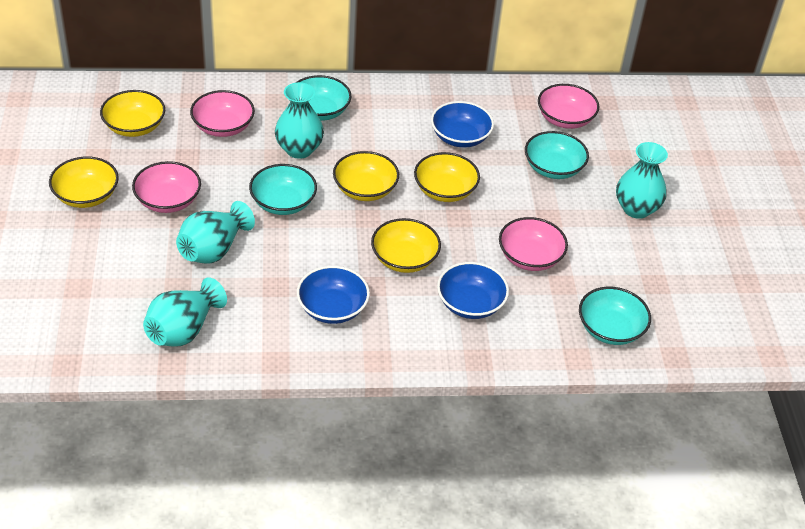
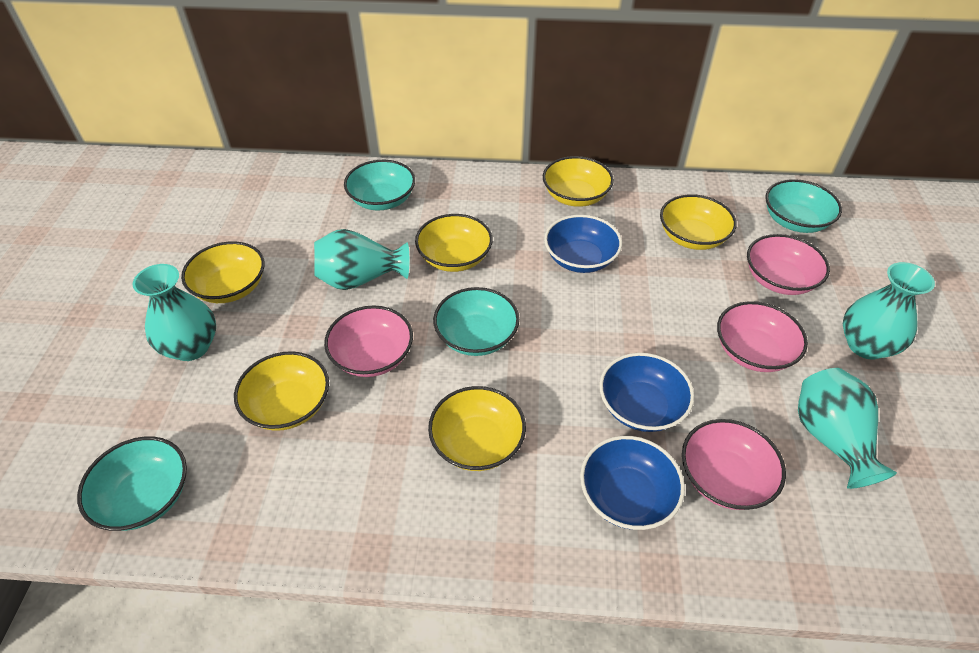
yellow bowl: 5 -> 6

